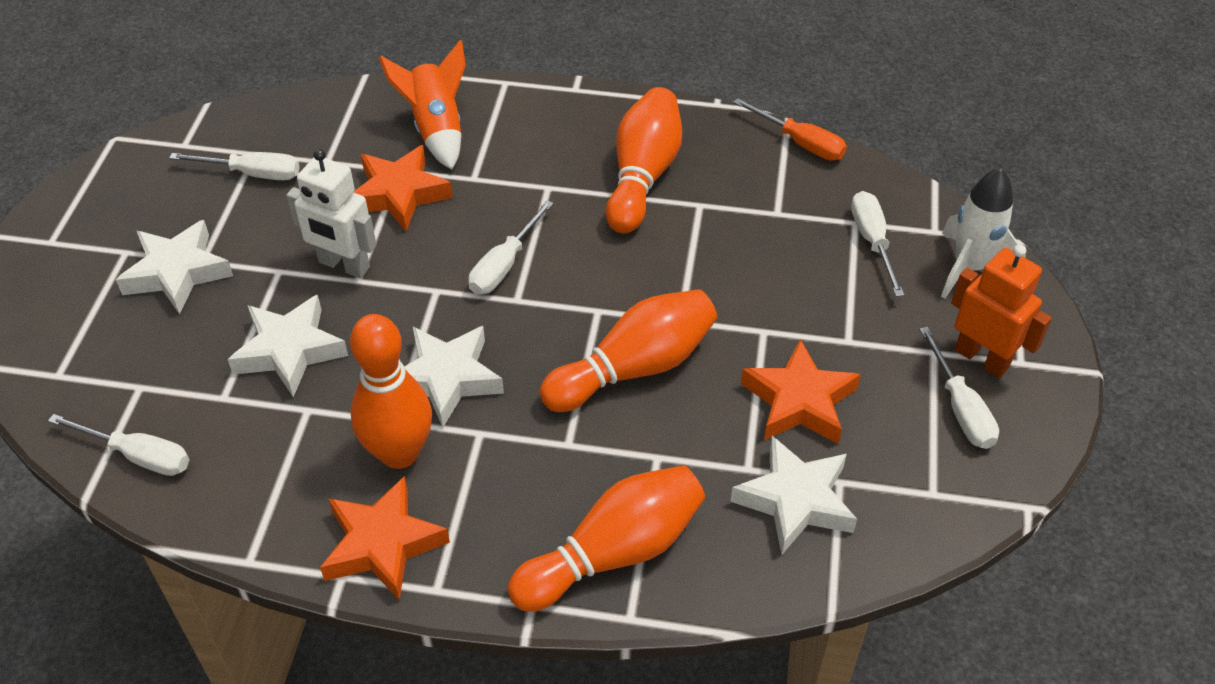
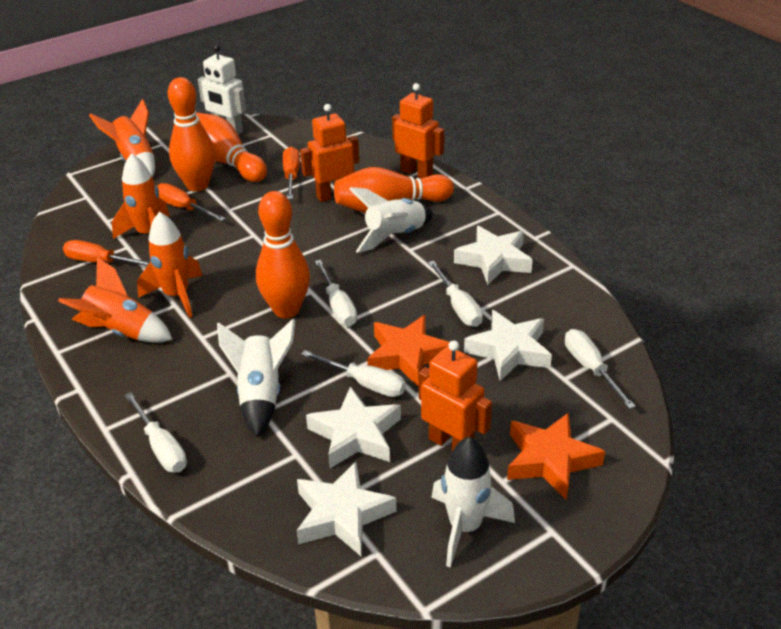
orange robot: 1 -> 3
orange rocket: 1 -> 4
orange screwdriver: 1 -> 3
orange star: 3 -> 2
white rocket: 1 -> 3

